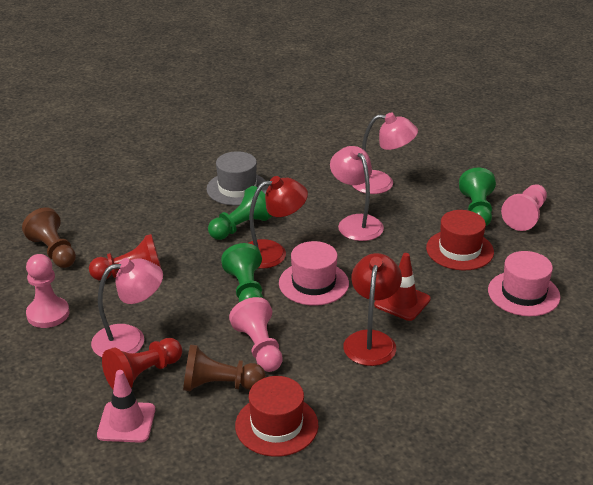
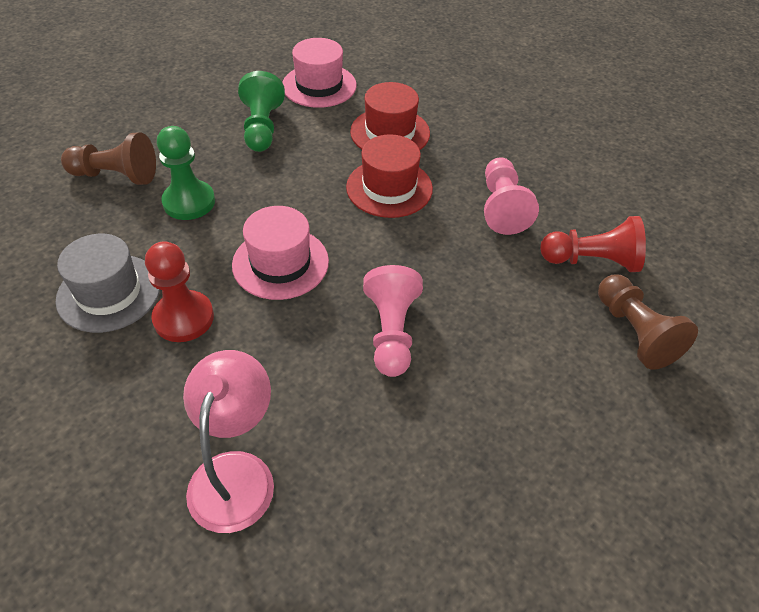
green pawn: 3 -> 2
pink lamp: 3 -> 1
pink pawn: 3 -> 2
pink traffic cone: 1 -> 0
red lamp: 2 -> 0
red traffic cone: 1 -> 0

